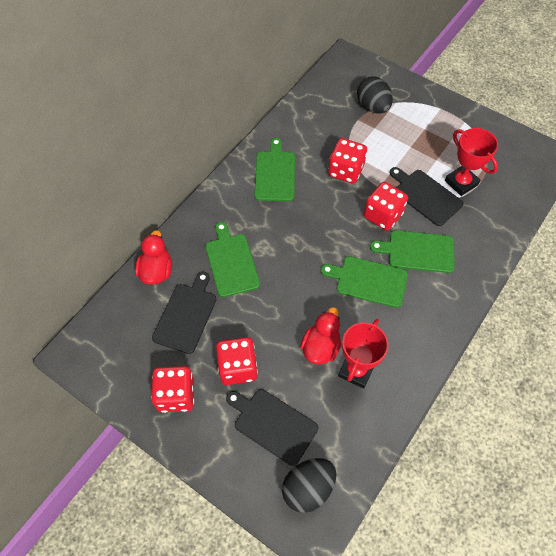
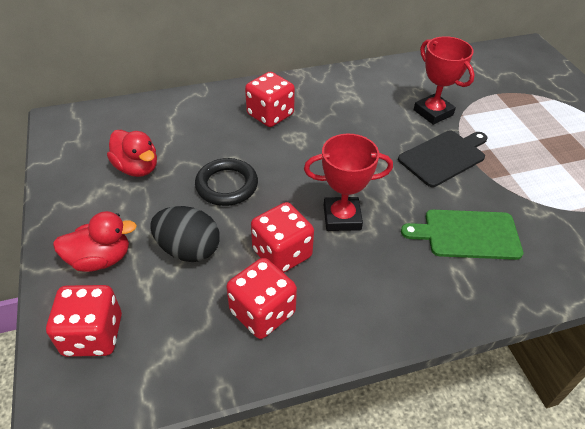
black cutting board: 3 -> 1
black egg: 2 -> 1
black ring: 0 -> 1
green cutting board: 4 -> 1

